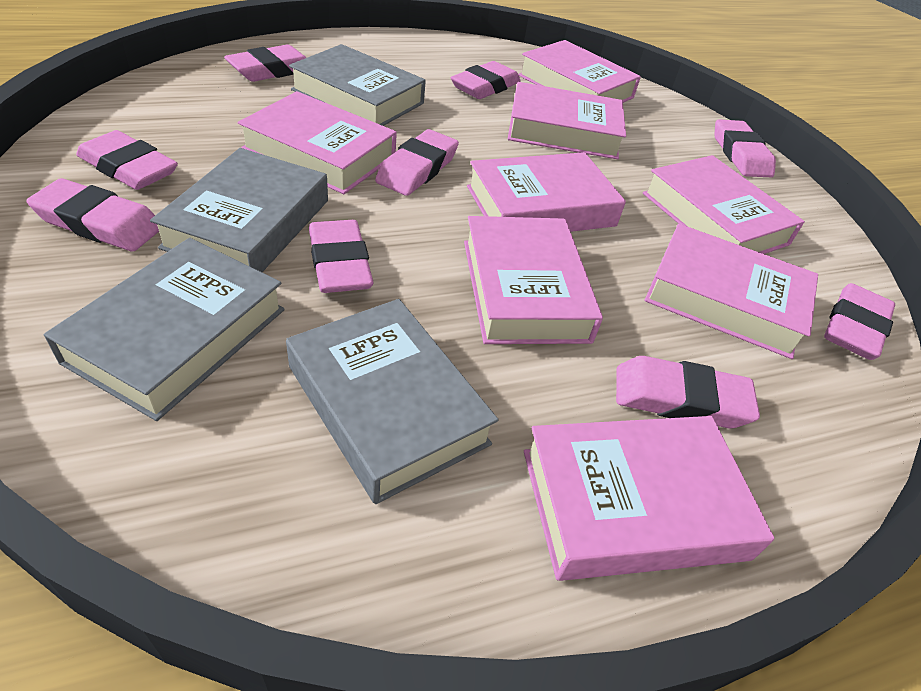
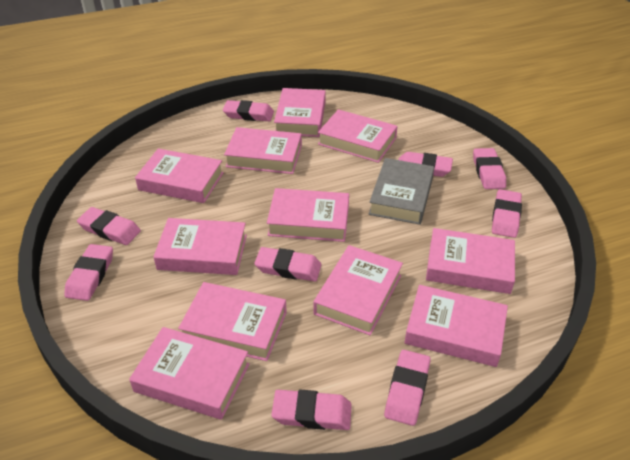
grey book: 4 -> 1
pink book: 8 -> 11

